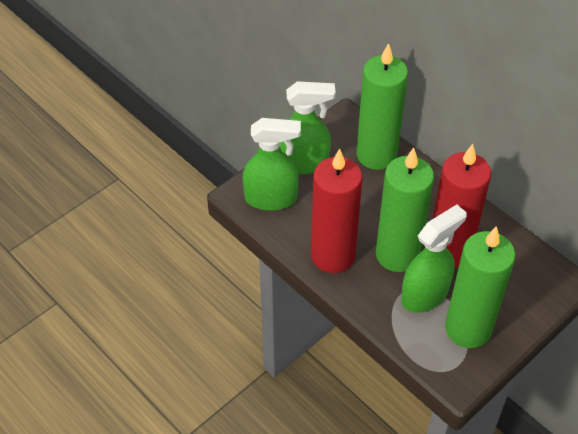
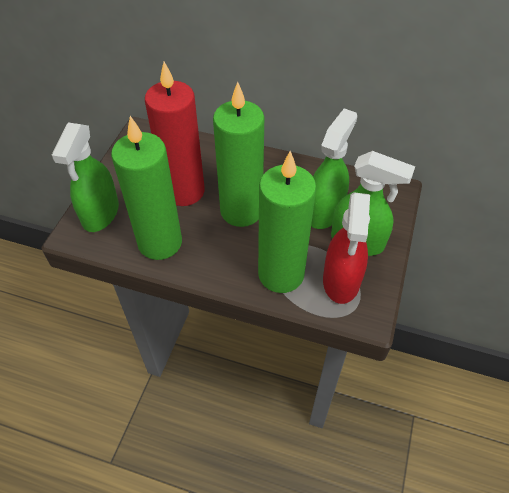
red candle: 2 -> 1
red spray bottle: 0 -> 1

